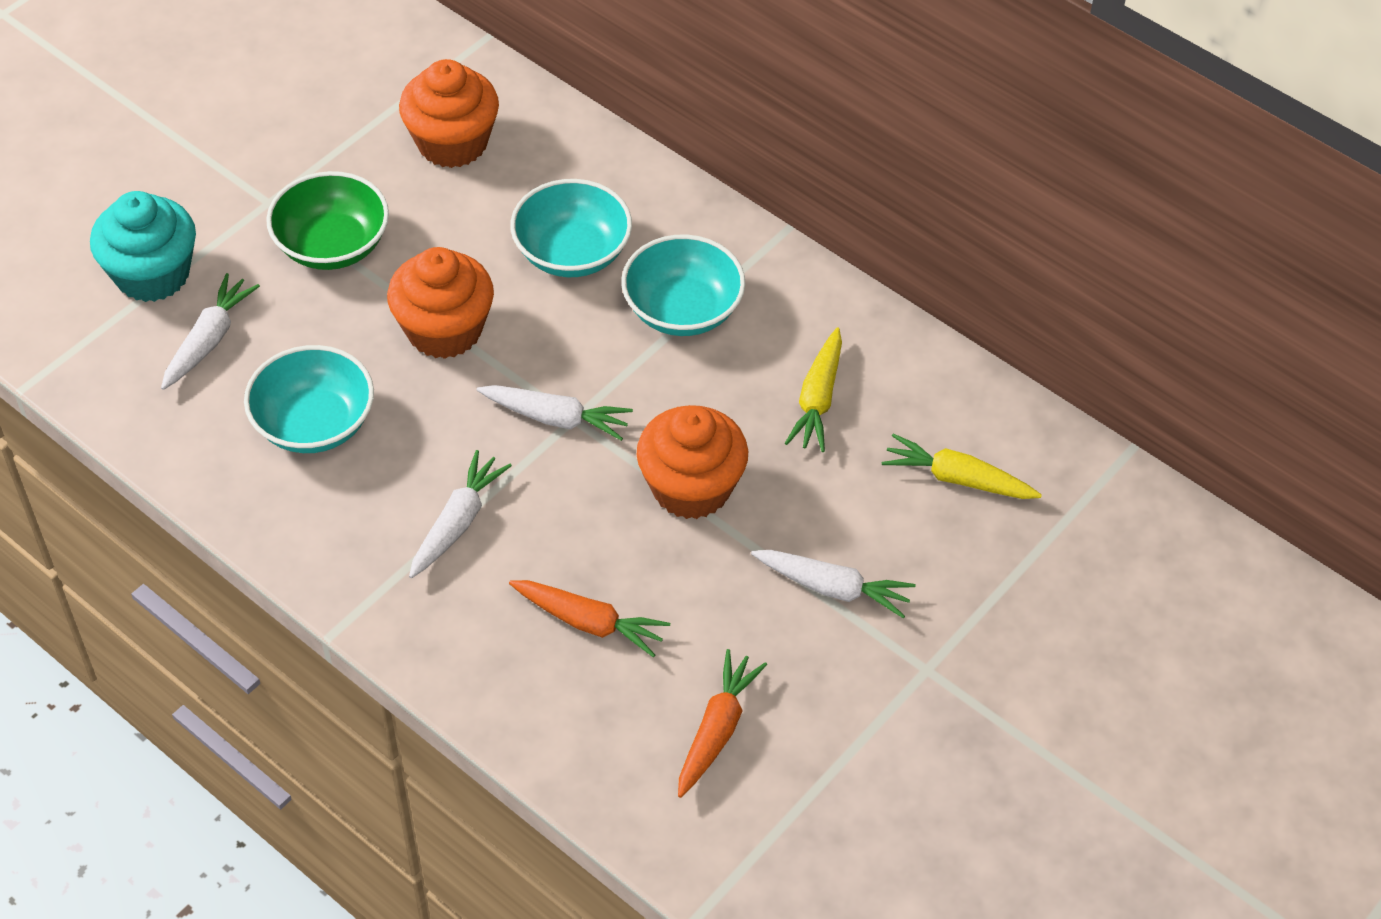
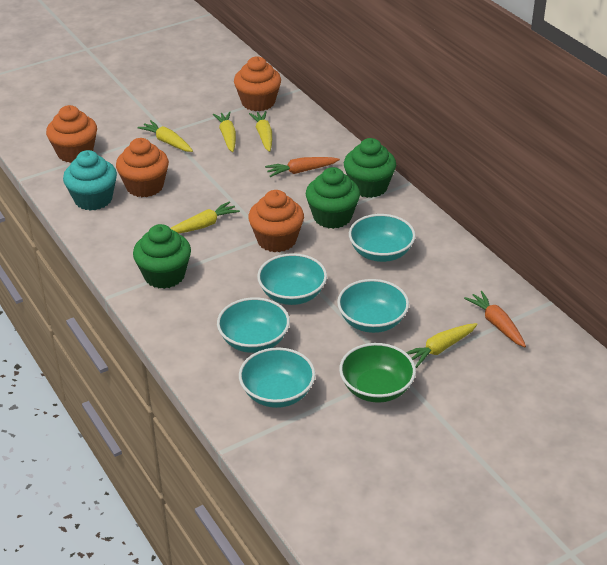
green cupcake: 0 -> 3
orange cupcake: 3 -> 4
turquoise bowl: 3 -> 5
white carrot: 4 -> 0
yellow carrot: 2 -> 5

